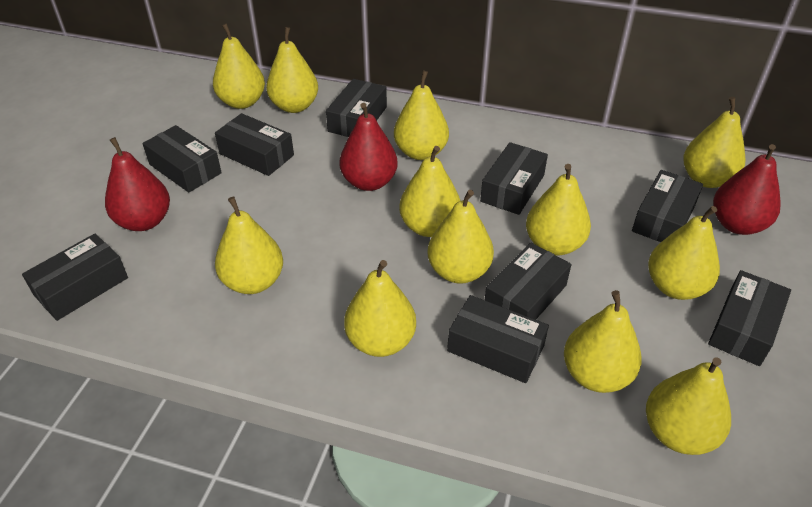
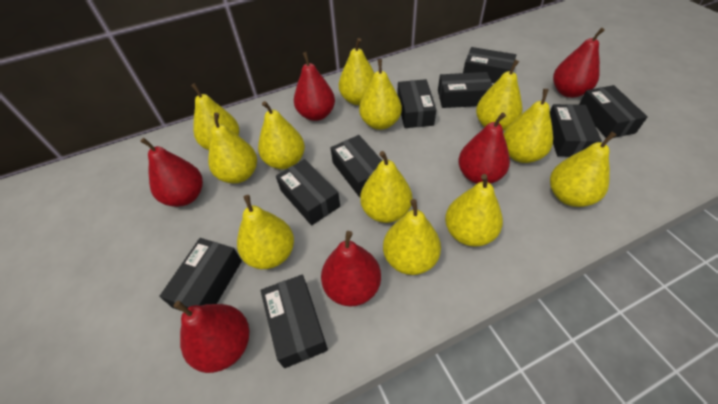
red pear: 3 -> 6

